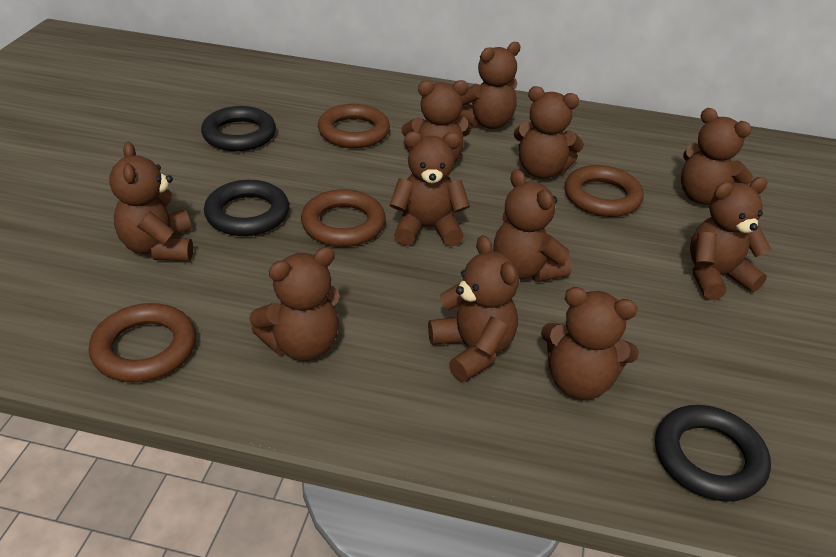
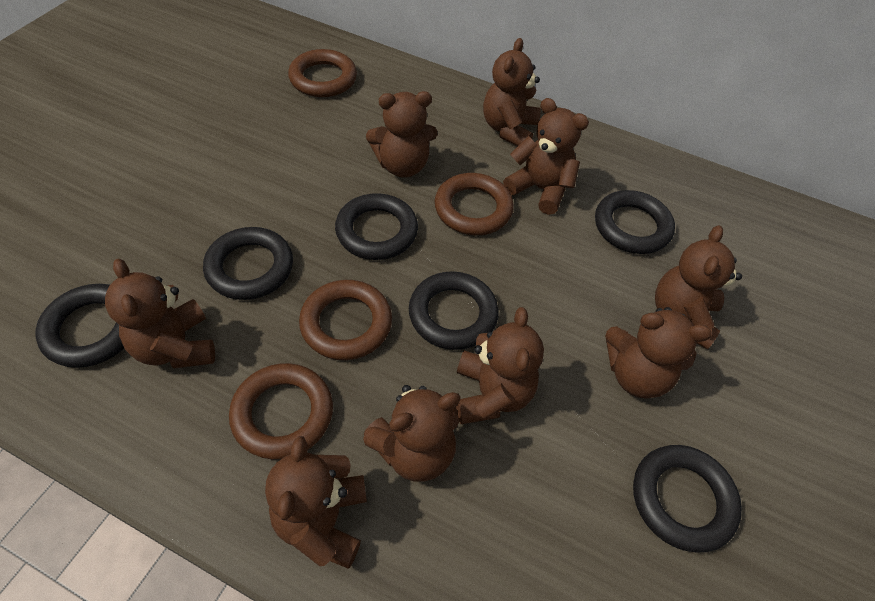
black ring: 3 -> 6
brown teddy bear: 11 -> 9

